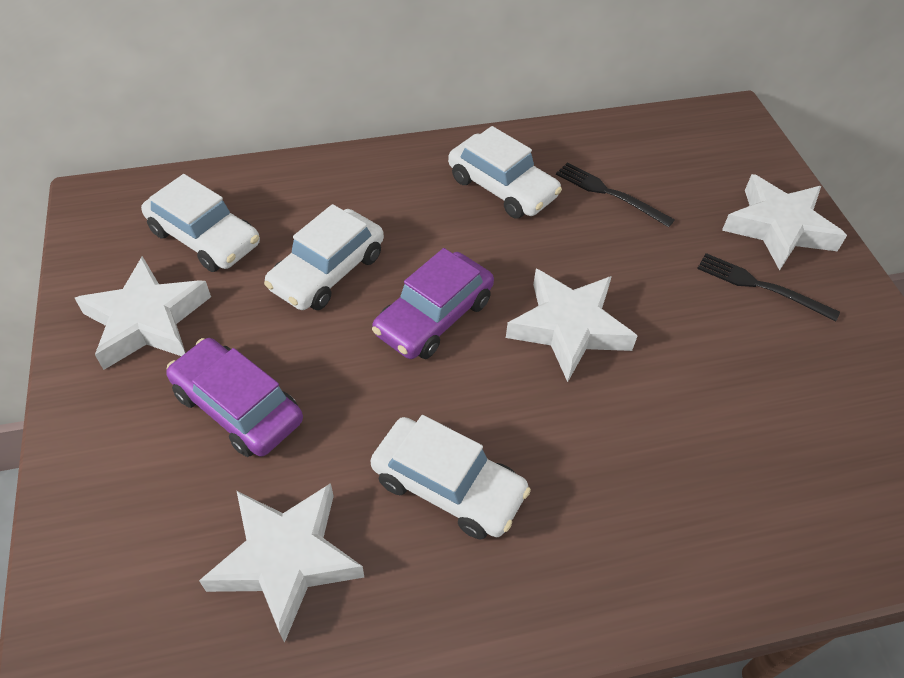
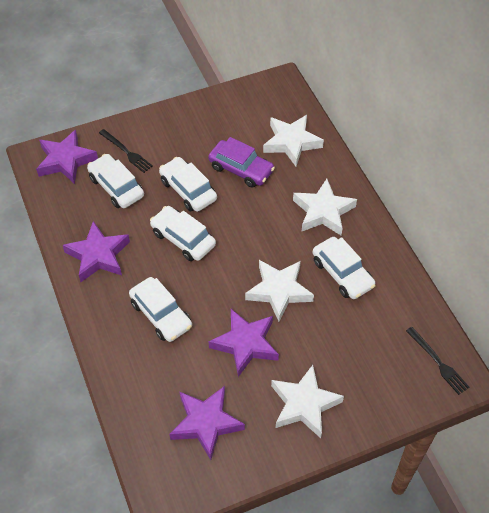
purple car: 2 -> 1
purple star: 0 -> 4
white car: 4 -> 5

